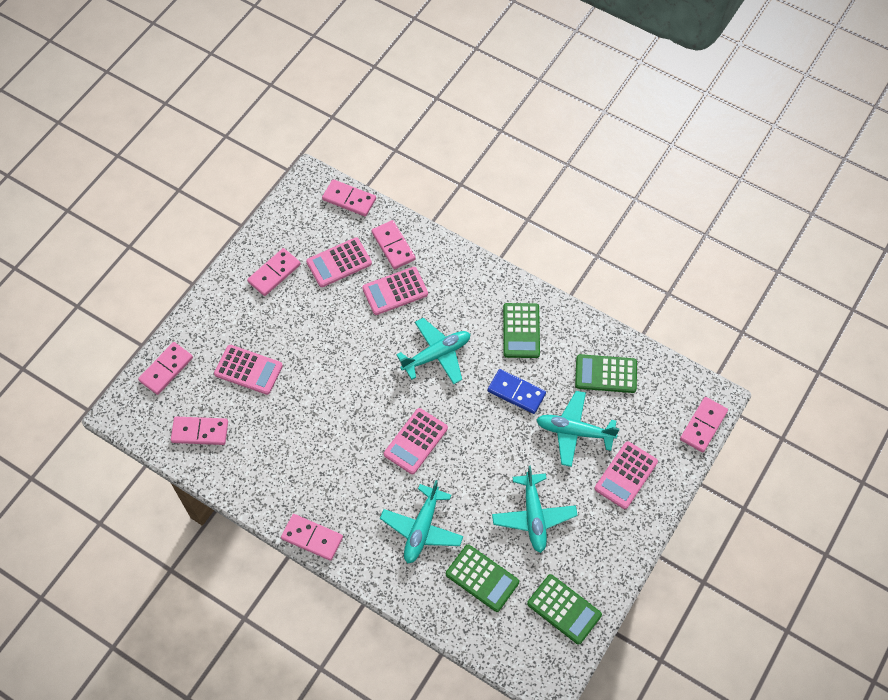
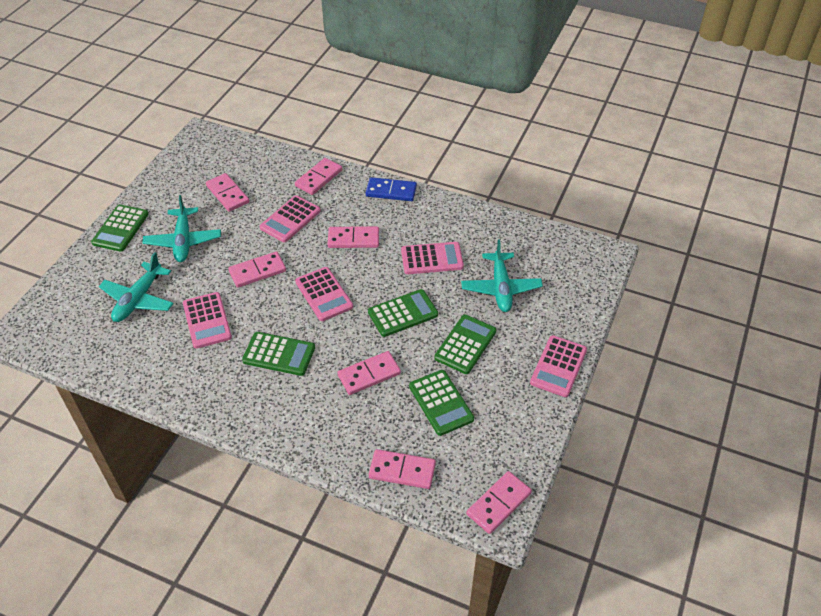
green calculator: 4 -> 5
turquoise plane: 4 -> 3

